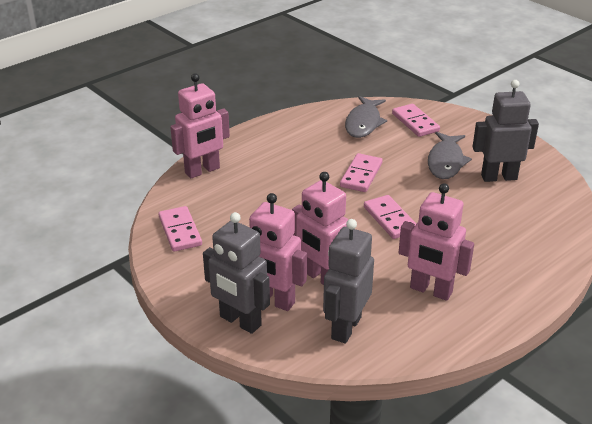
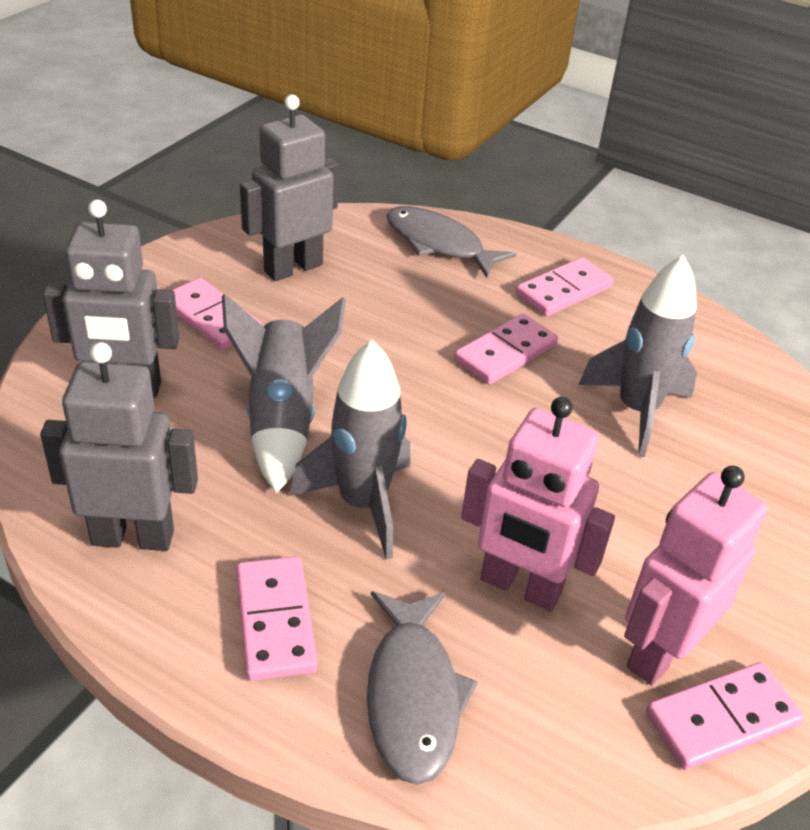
grey rocket: 0 -> 3
pink domino: 4 -> 5
pink robot: 4 -> 2

